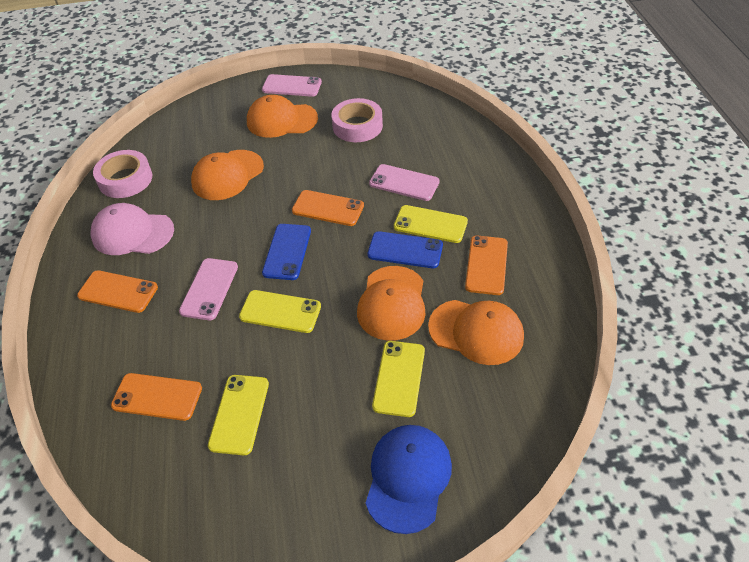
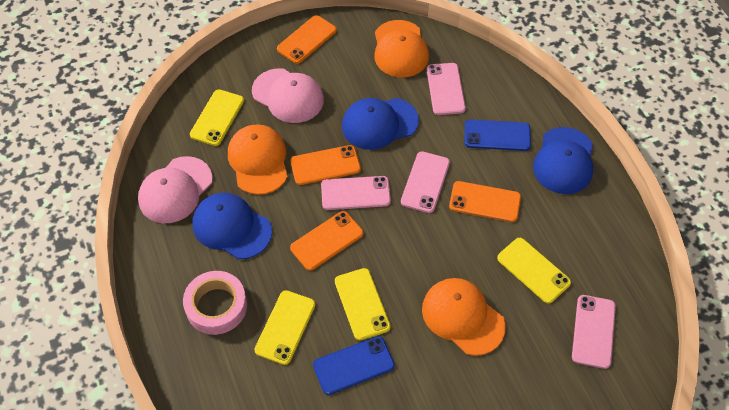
blue cap: 1 -> 3
orange cap: 4 -> 3
pink cap: 1 -> 2
pink phone: 3 -> 4
pink tape: 2 -> 1

